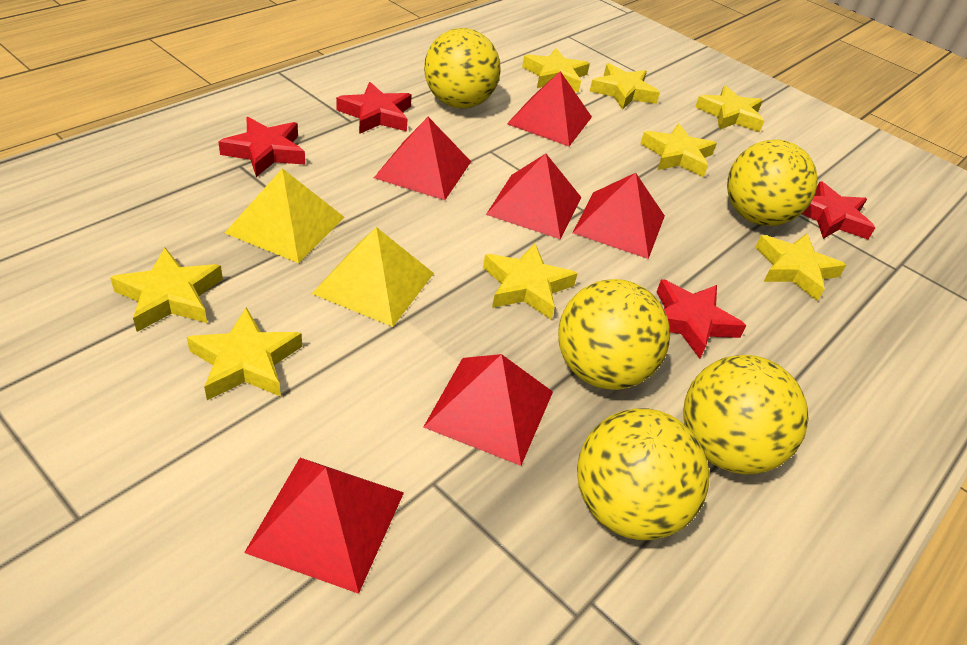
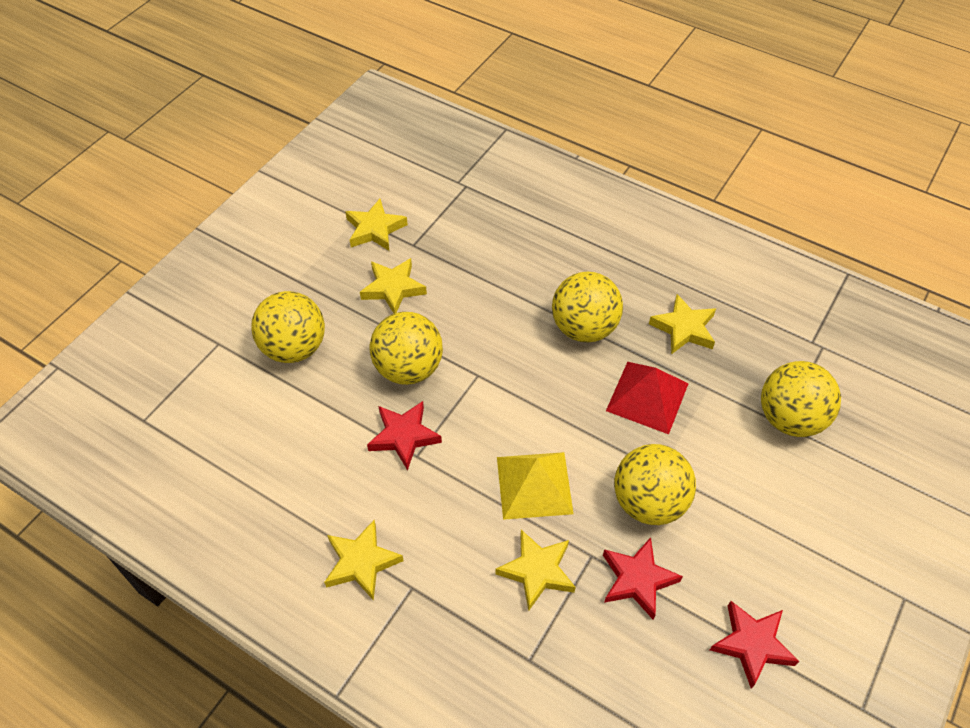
red pyramid: 6 -> 1
red star: 4 -> 3
yellow pyramid: 2 -> 1
yellow star: 8 -> 5

